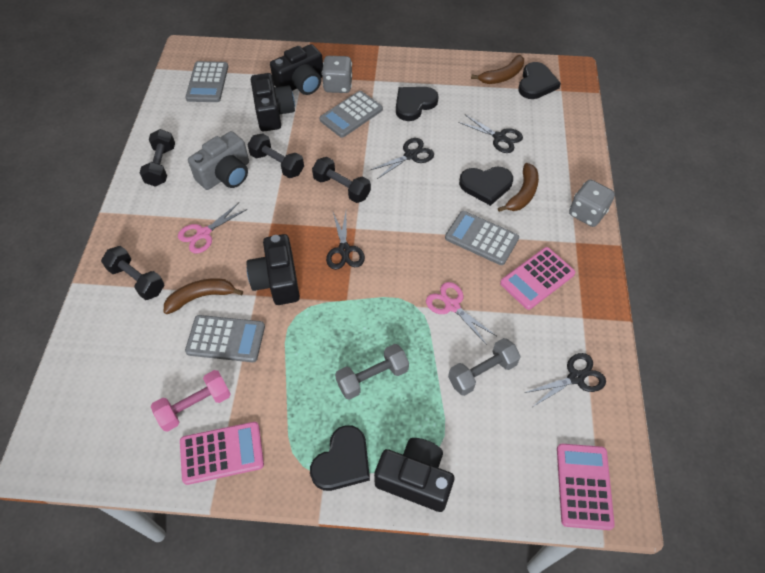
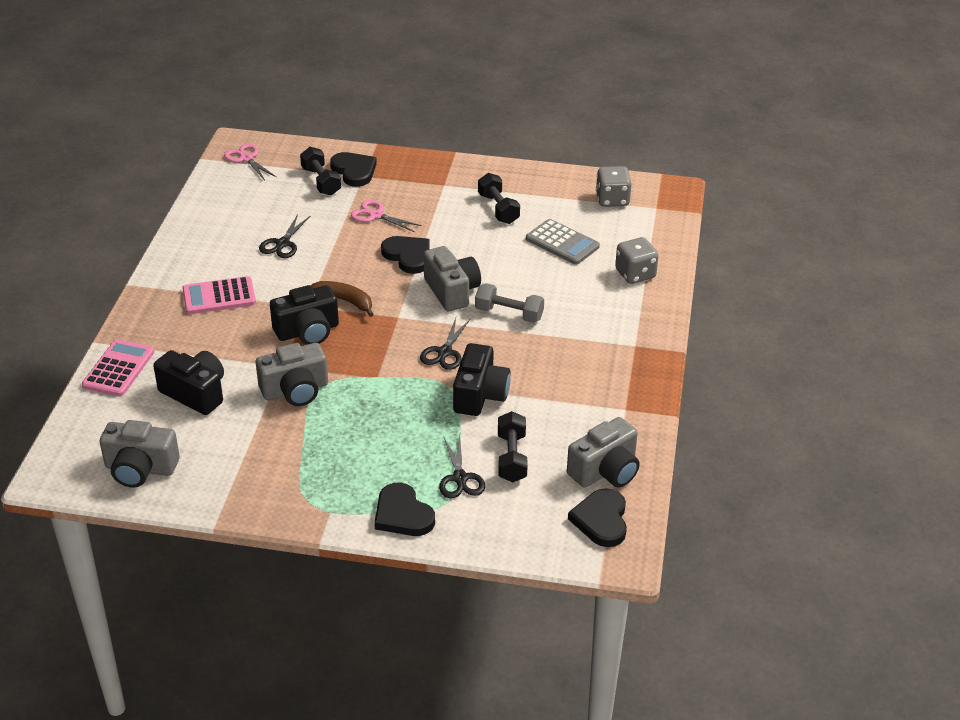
black camera: 4 -> 3
black dumbbell: 4 -> 3
black scissors: 4 -> 3
brown banana: 3 -> 1
grey calculator: 4 -> 1
grey camera: 1 -> 4
grey dumbbell: 2 -> 1
pink calculator: 3 -> 2
pink dumbbell: 1 -> 0

